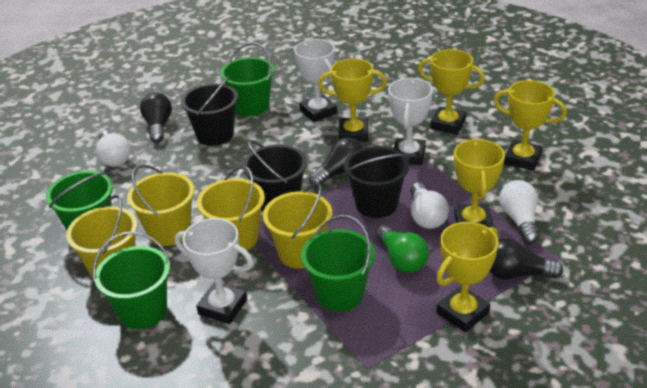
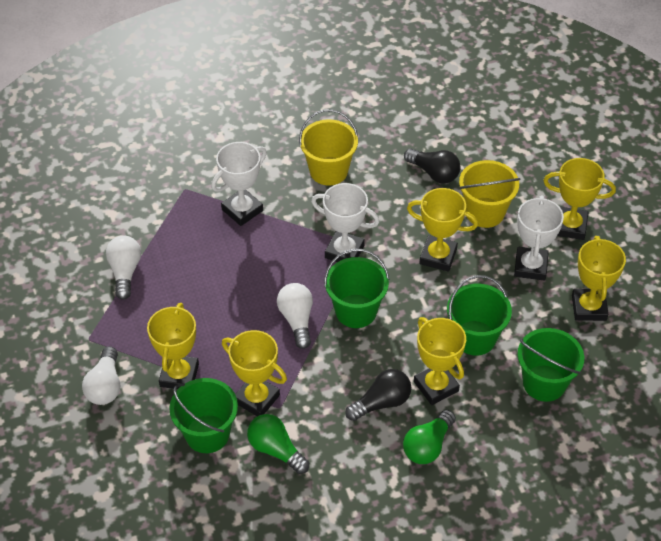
black bucket: 3 -> 0
black light bulb: 3 -> 2
green light bulb: 1 -> 2
yellow bucket: 4 -> 2
yellow trophy: 5 -> 6

